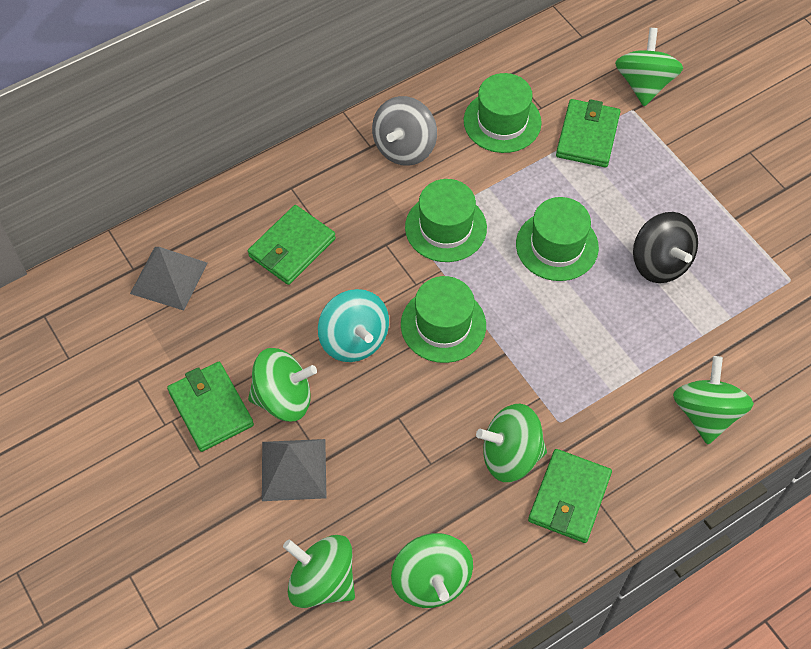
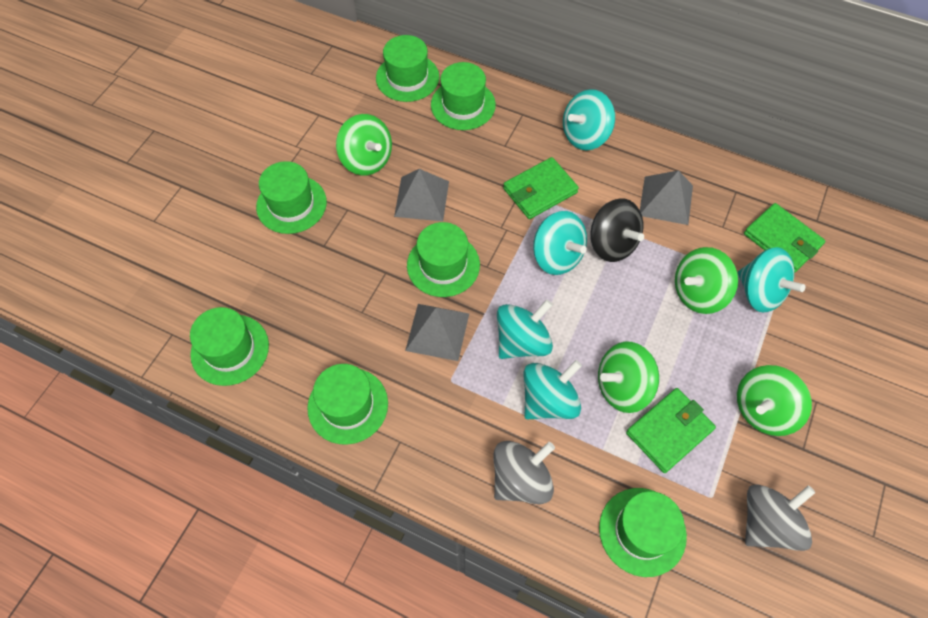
green hat: 4 -> 7
green spinning top: 6 -> 4
green wallet: 4 -> 3
grey pyramid: 2 -> 3
grey spinning top: 1 -> 2
turquoise spinning top: 1 -> 5

